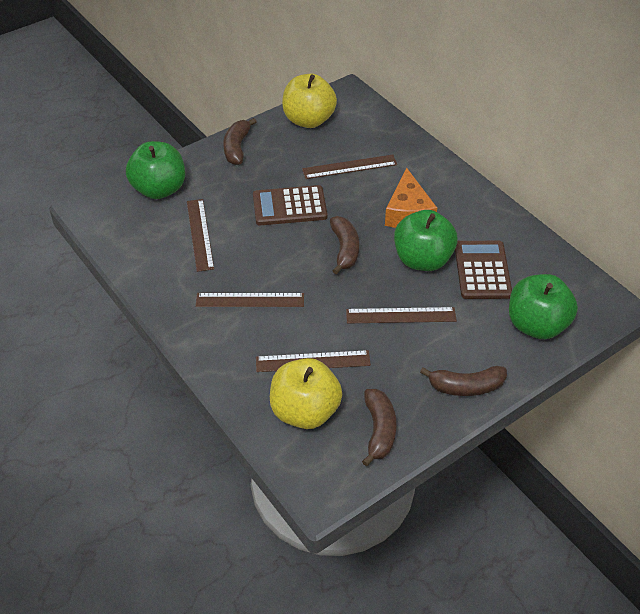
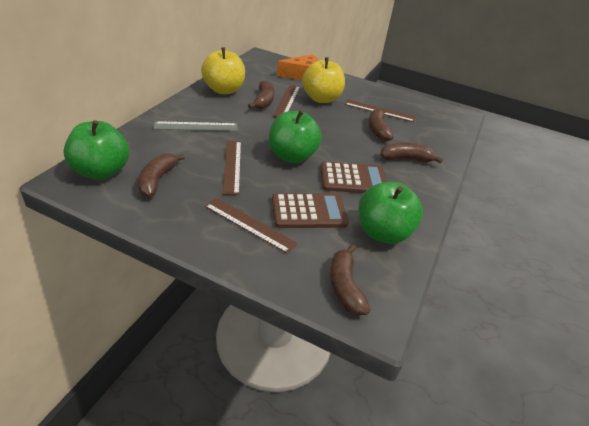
brown banana: 4 -> 5
brown ruler: 5 -> 4
grey ruler: 0 -> 1

